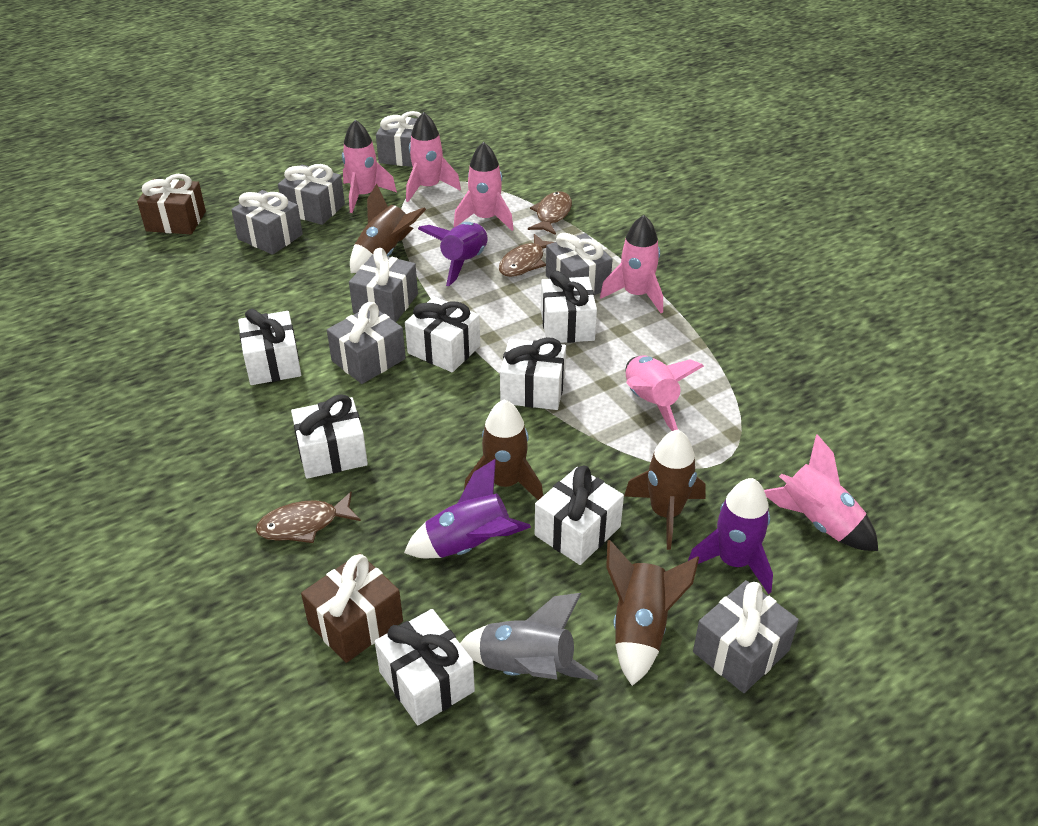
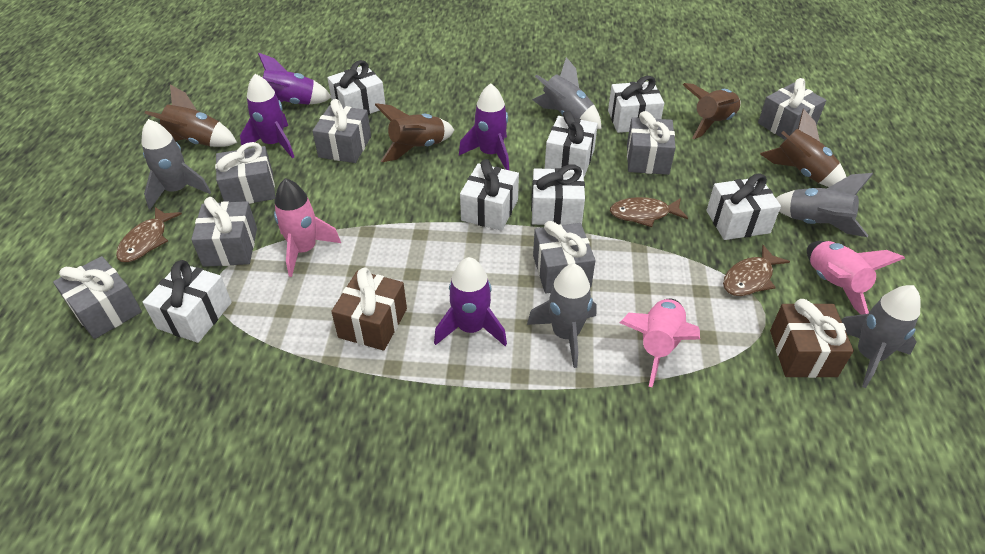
grey rocket: 1 -> 5
pink rocket: 6 -> 3
purple rocket: 3 -> 4

